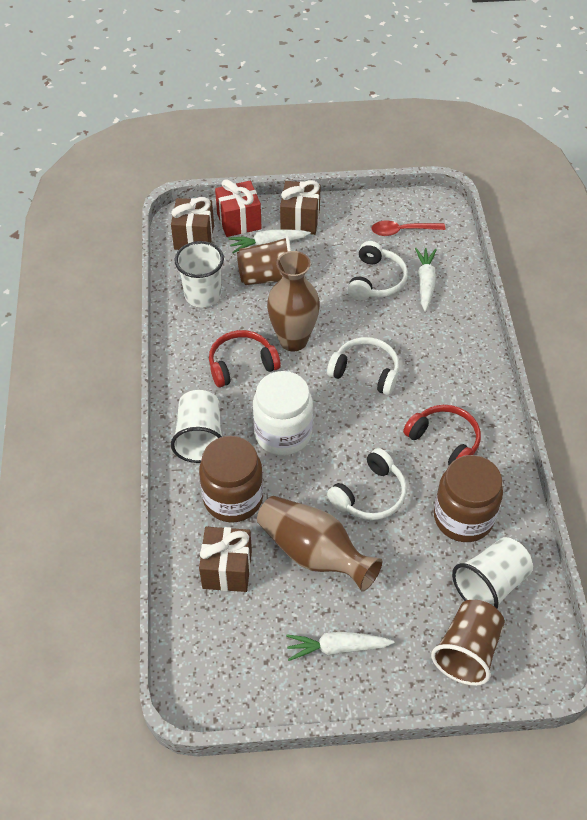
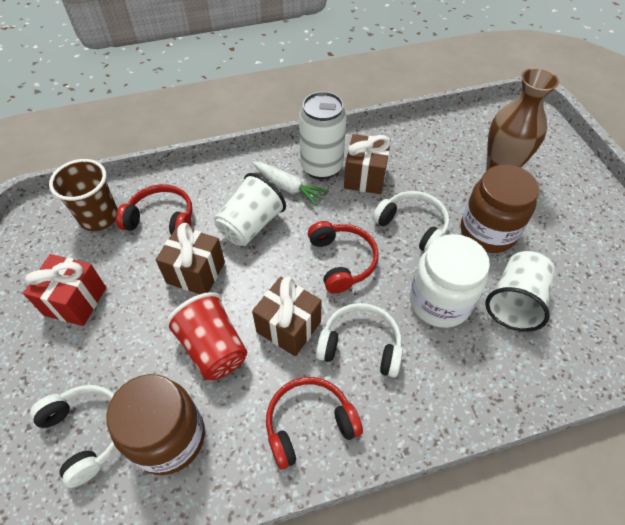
brown cup: 2 -> 1
brown vase: 2 -> 1
red cup: 0 -> 1
red headphones: 2 -> 3
red spoon: 1 -> 0
white can: 0 -> 1
white carrot: 3 -> 1
white cup: 3 -> 2

